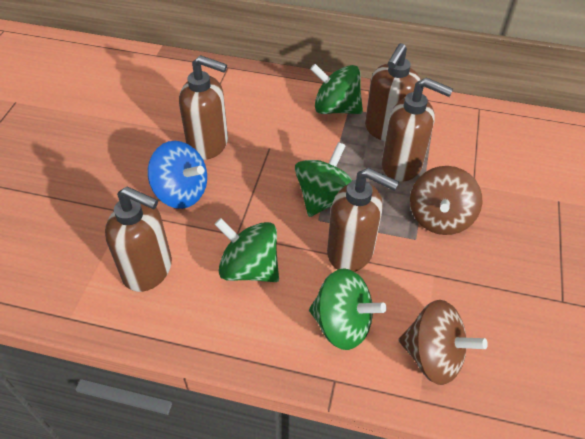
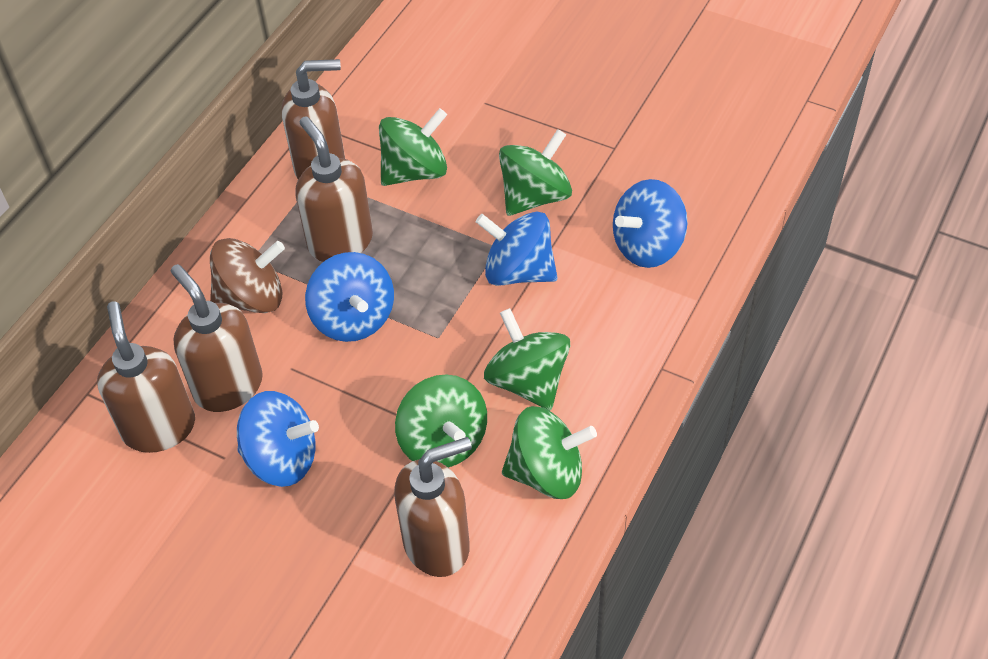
blue spinning top: 1 -> 4
brown spinning top: 2 -> 1
green spinning top: 4 -> 5

